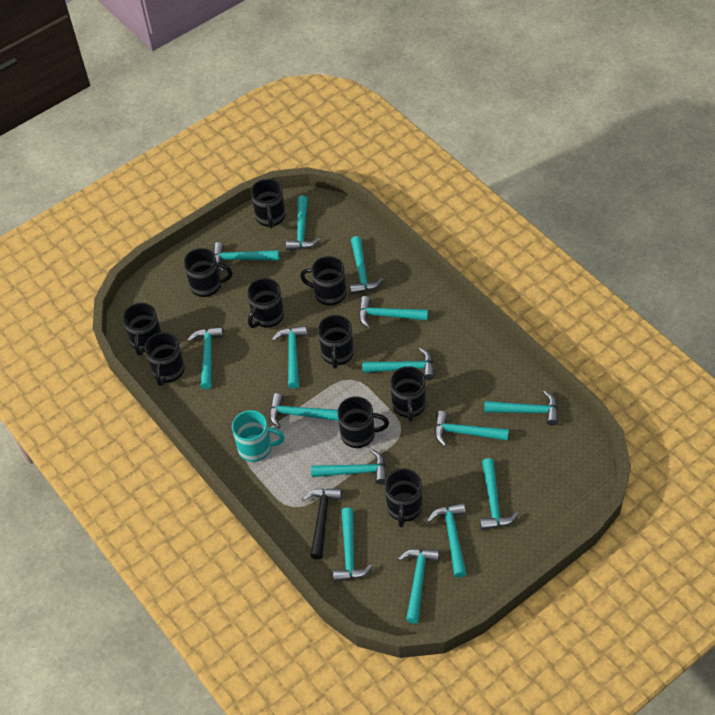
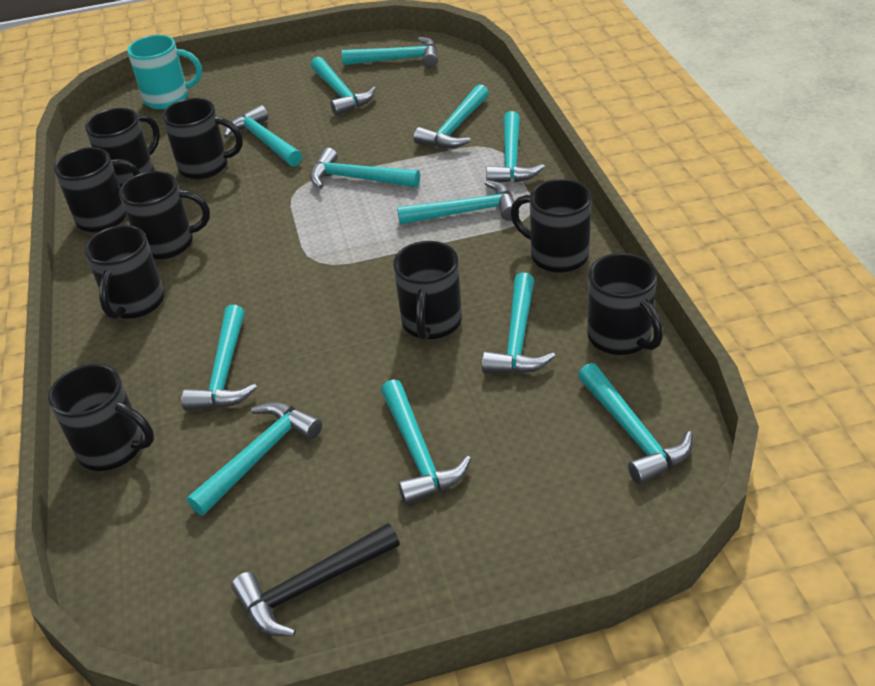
black mug: 10 -> 9
turquoise hammer: 15 -> 12

